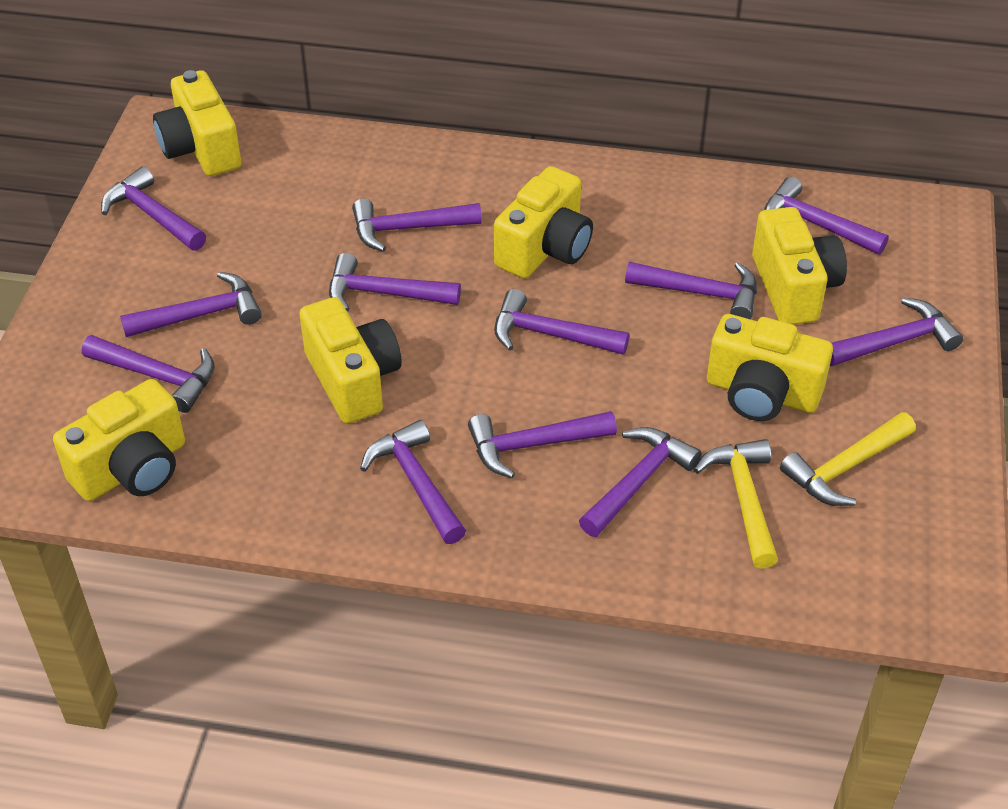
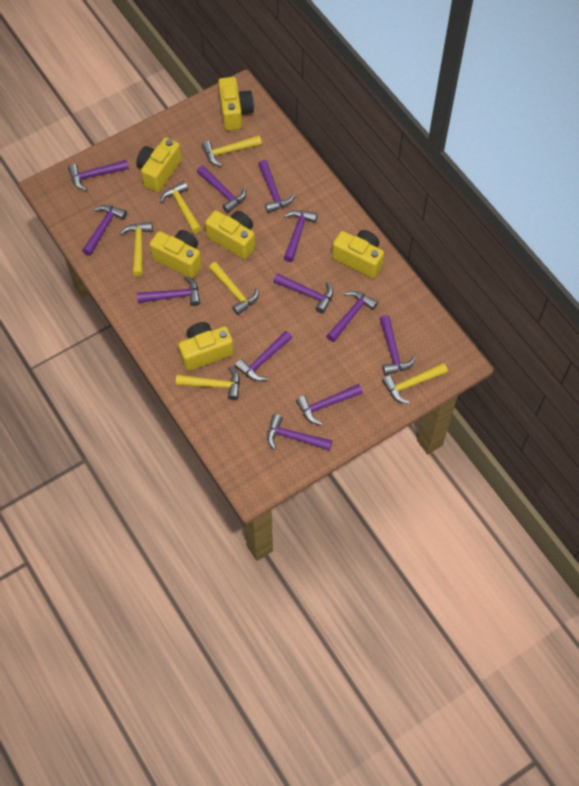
yellow hammer: 2 -> 6

